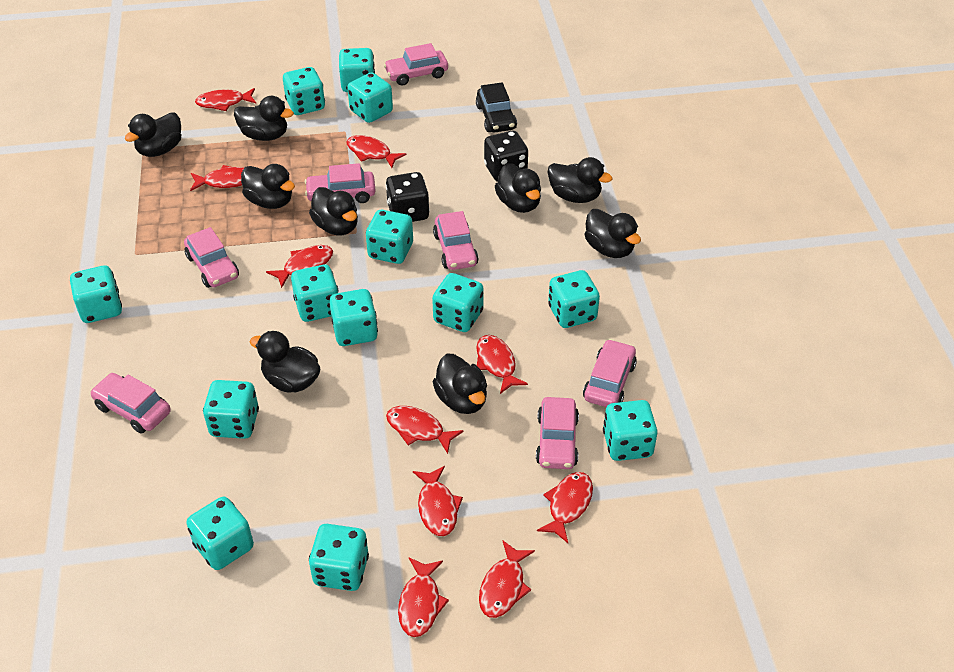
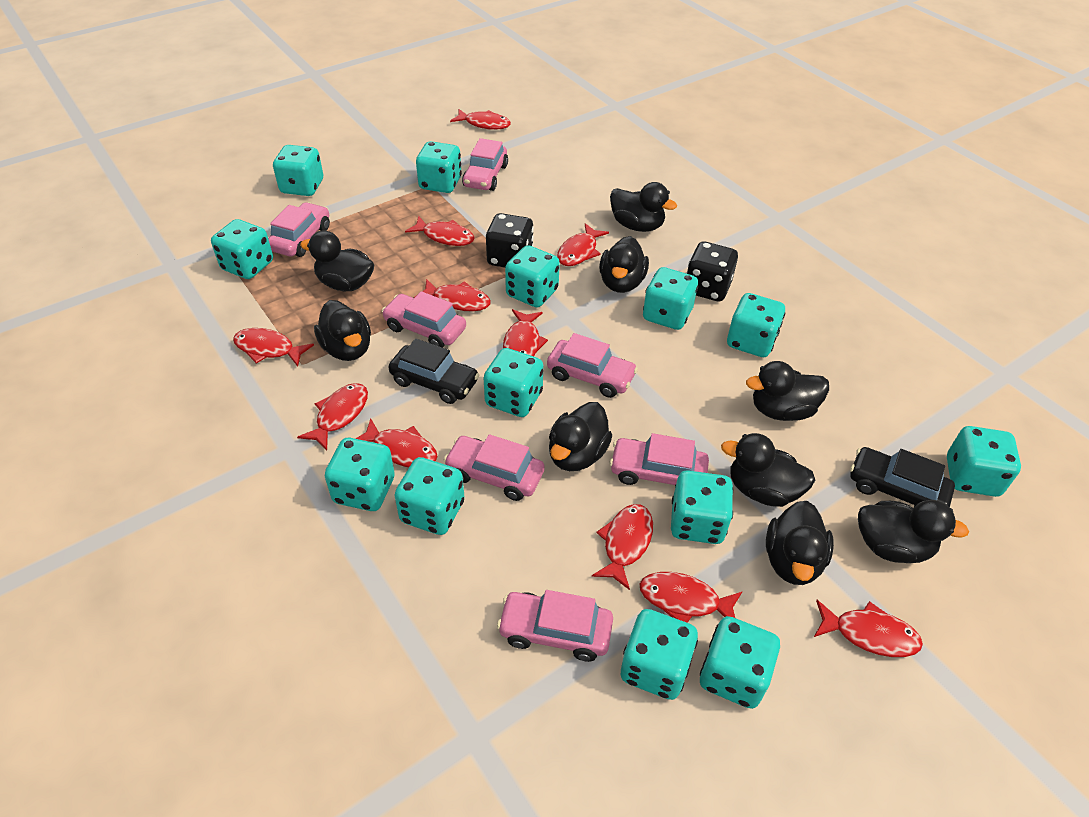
black car: 1 -> 2
red fish: 10 -> 11

